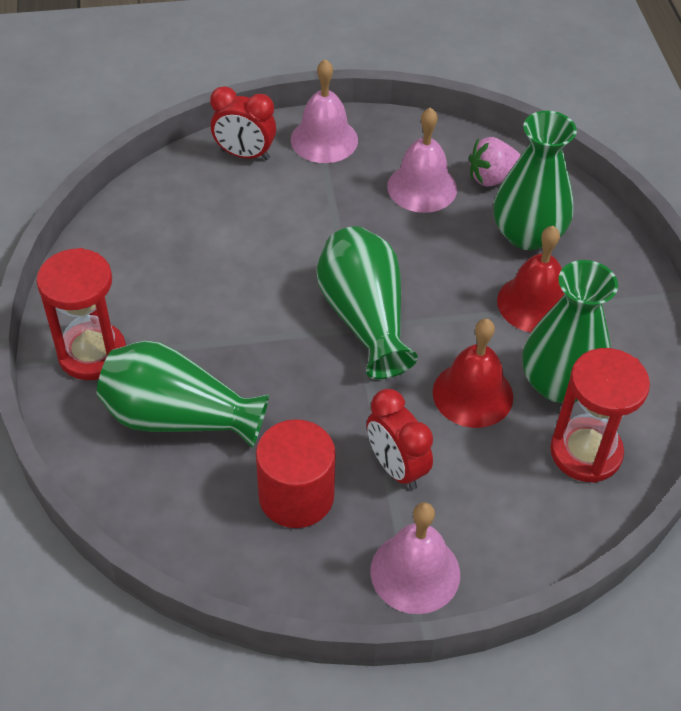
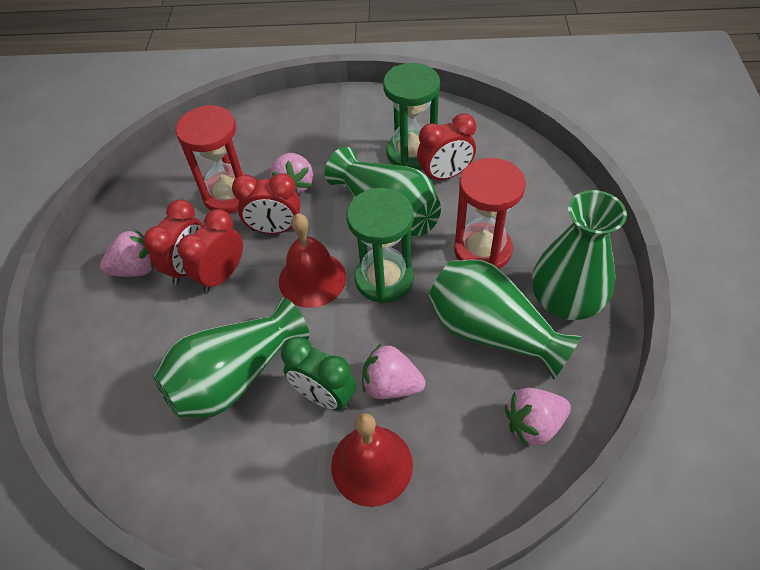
green clock: 0 -> 1
green hourglass: 0 -> 2
pink bell: 3 -> 0
pink strawberry: 1 -> 4
red clock: 2 -> 4
red cylinder: 1 -> 0

